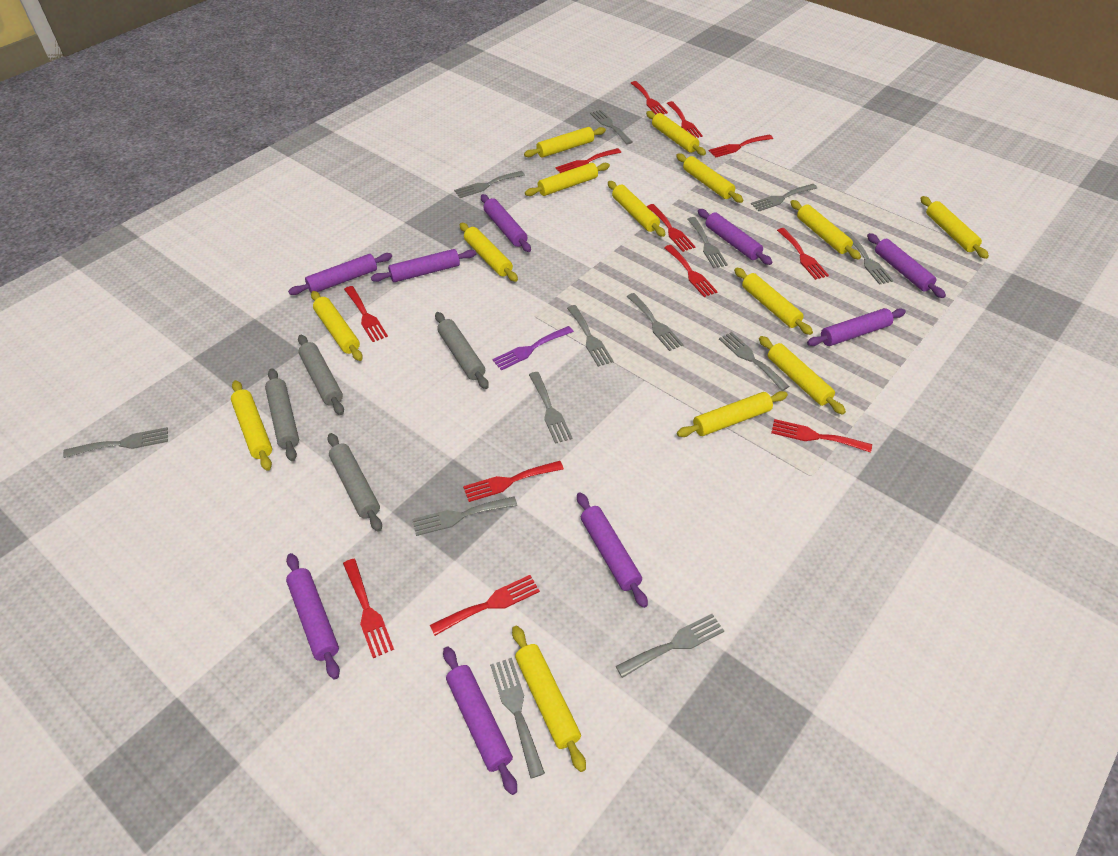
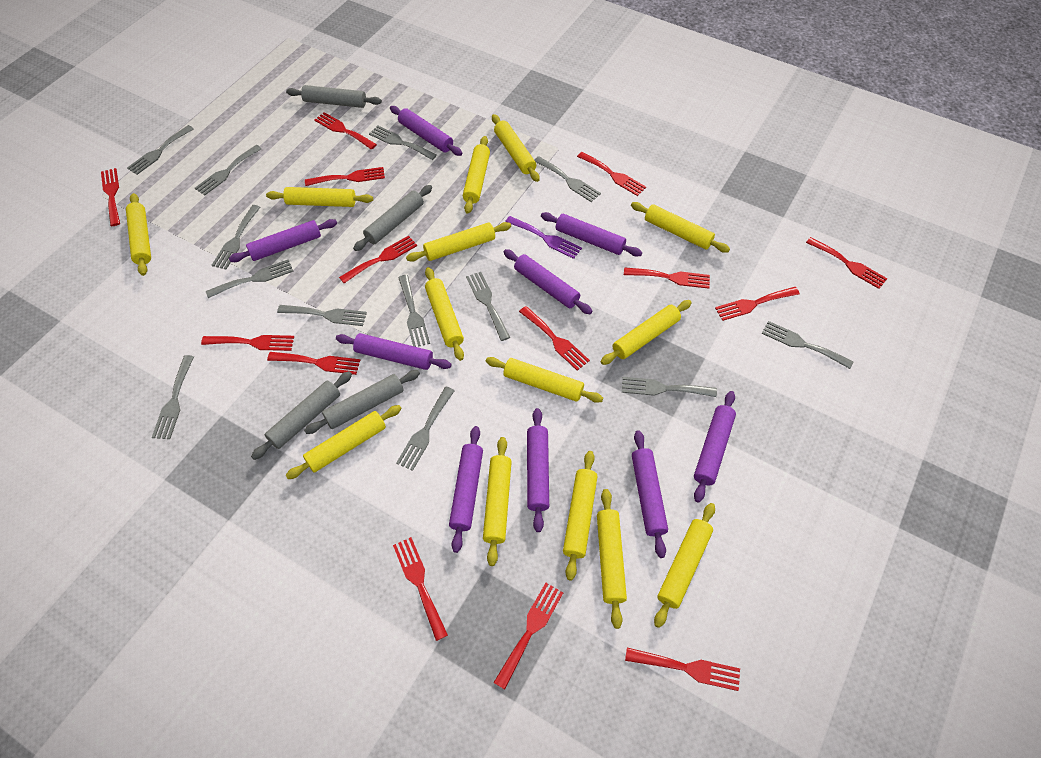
red fork: 12 -> 14

